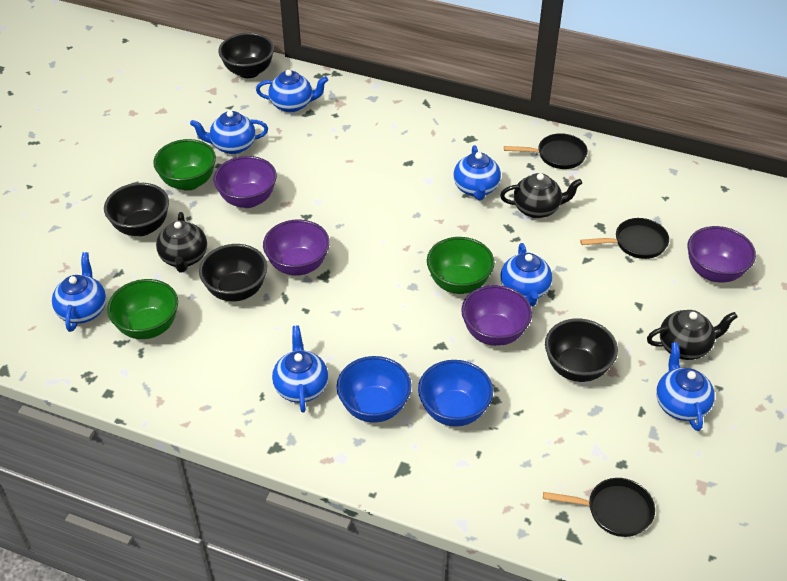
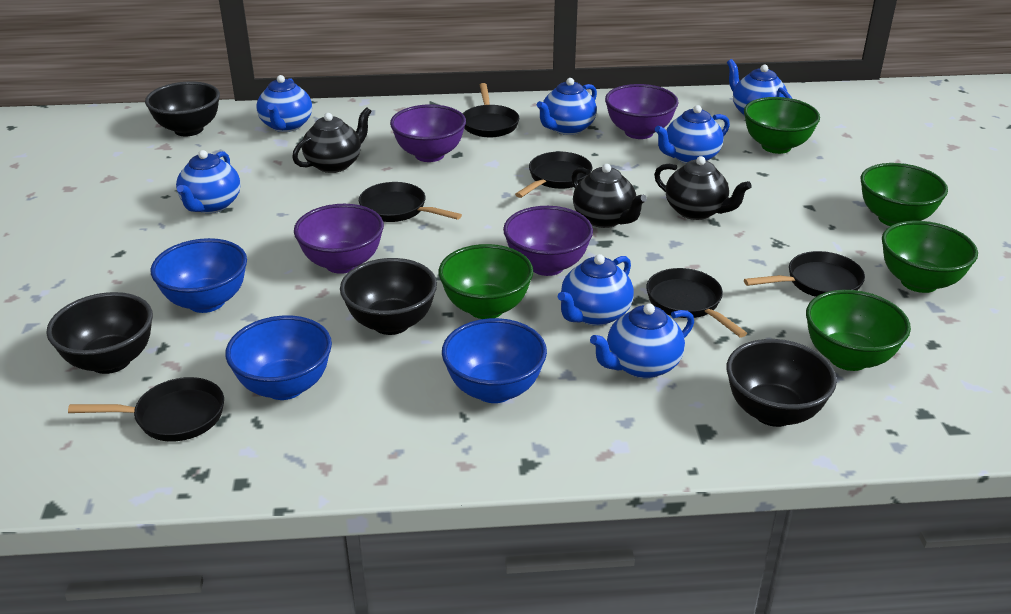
black pan: 3 -> 6
blue bowl: 2 -> 3
green bowl: 3 -> 5

